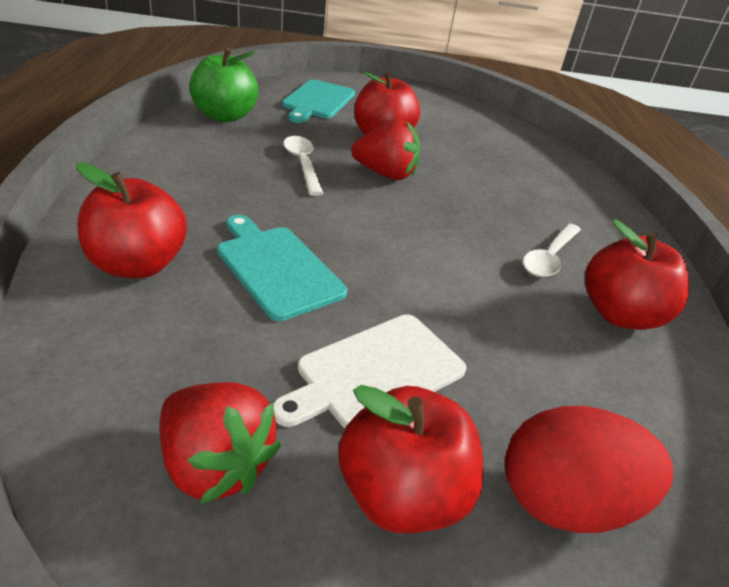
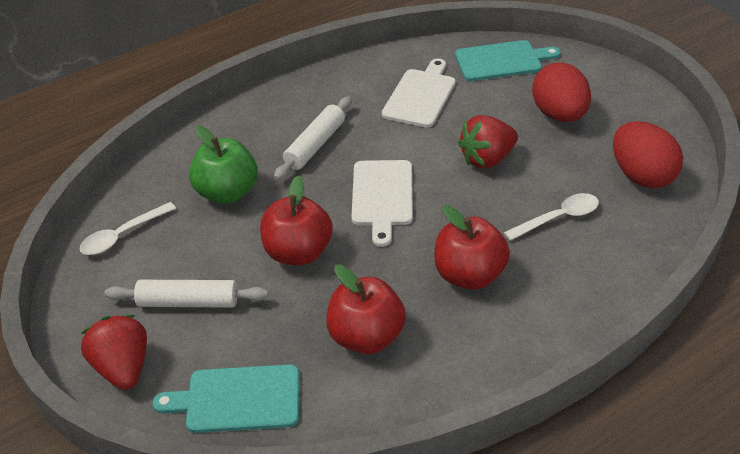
red apple: 4 -> 3
red egg: 1 -> 2
white cutting board: 1 -> 2
white rolling pin: 0 -> 2

